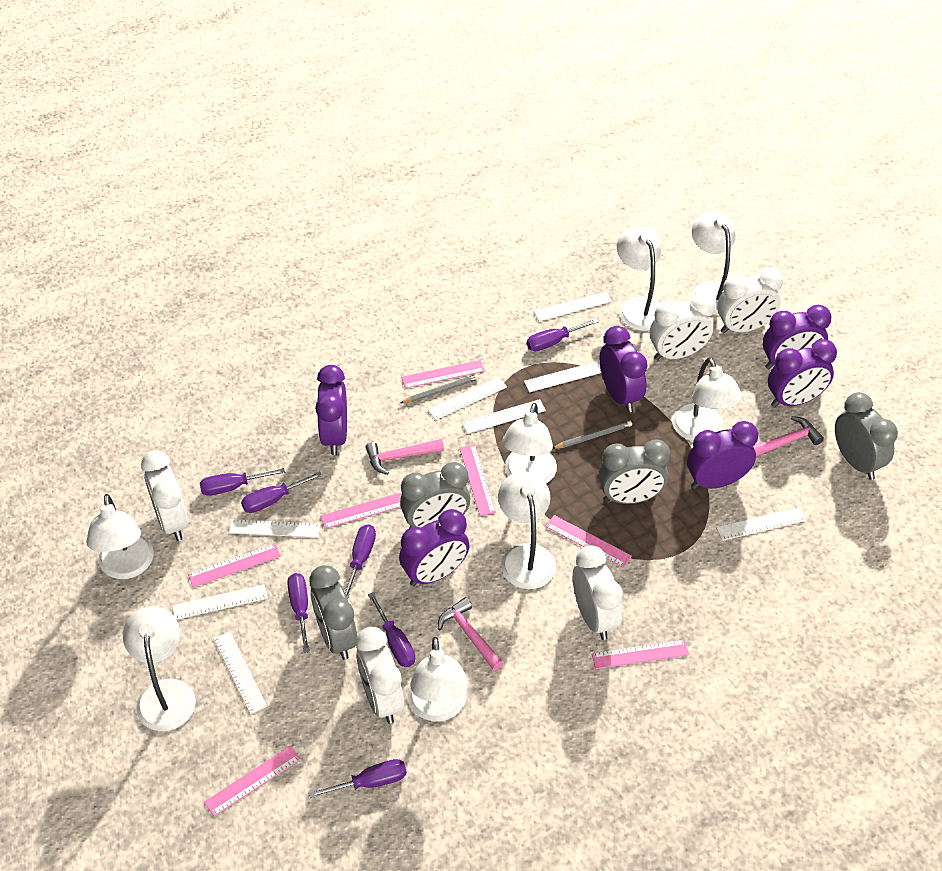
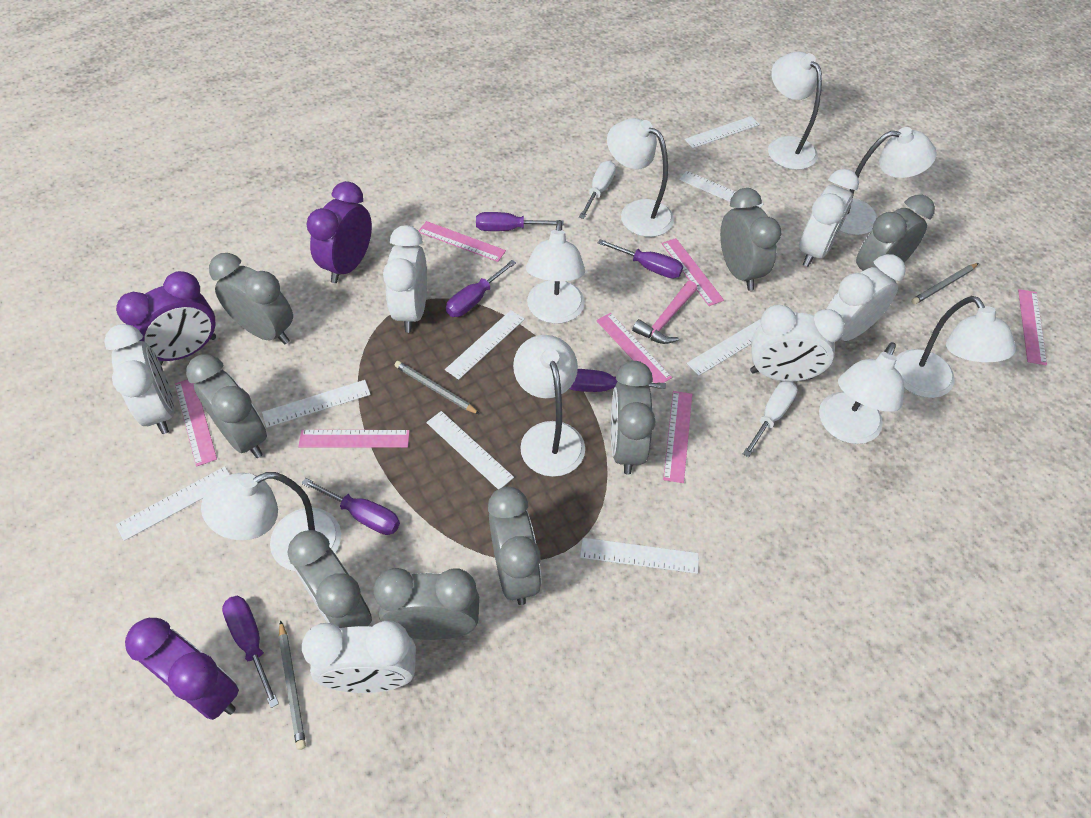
grey clock: 4 -> 8
grey pencil: 2 -> 3
pink hammer: 3 -> 1
purple clock: 6 -> 3
purple screwdriver: 7 -> 6
white clock: 5 -> 6
white screwdriver: 0 -> 2

